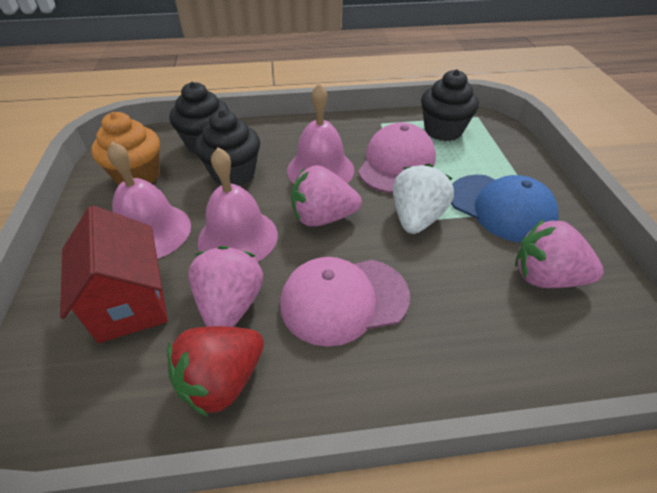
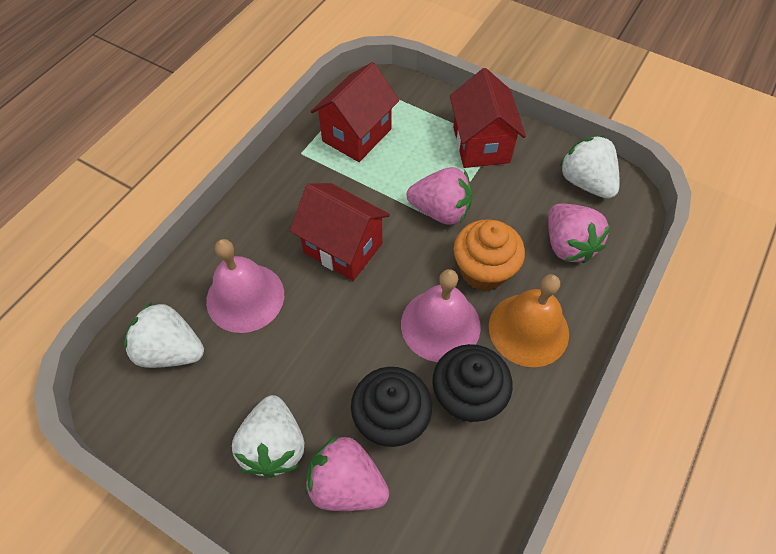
black cupcake: 3 -> 2
blue cap: 1 -> 0
orange bell: 0 -> 1
pink bell: 3 -> 2
pink cap: 2 -> 0
red house: 1 -> 3
red strawberry: 1 -> 0
white strawberry: 1 -> 3

